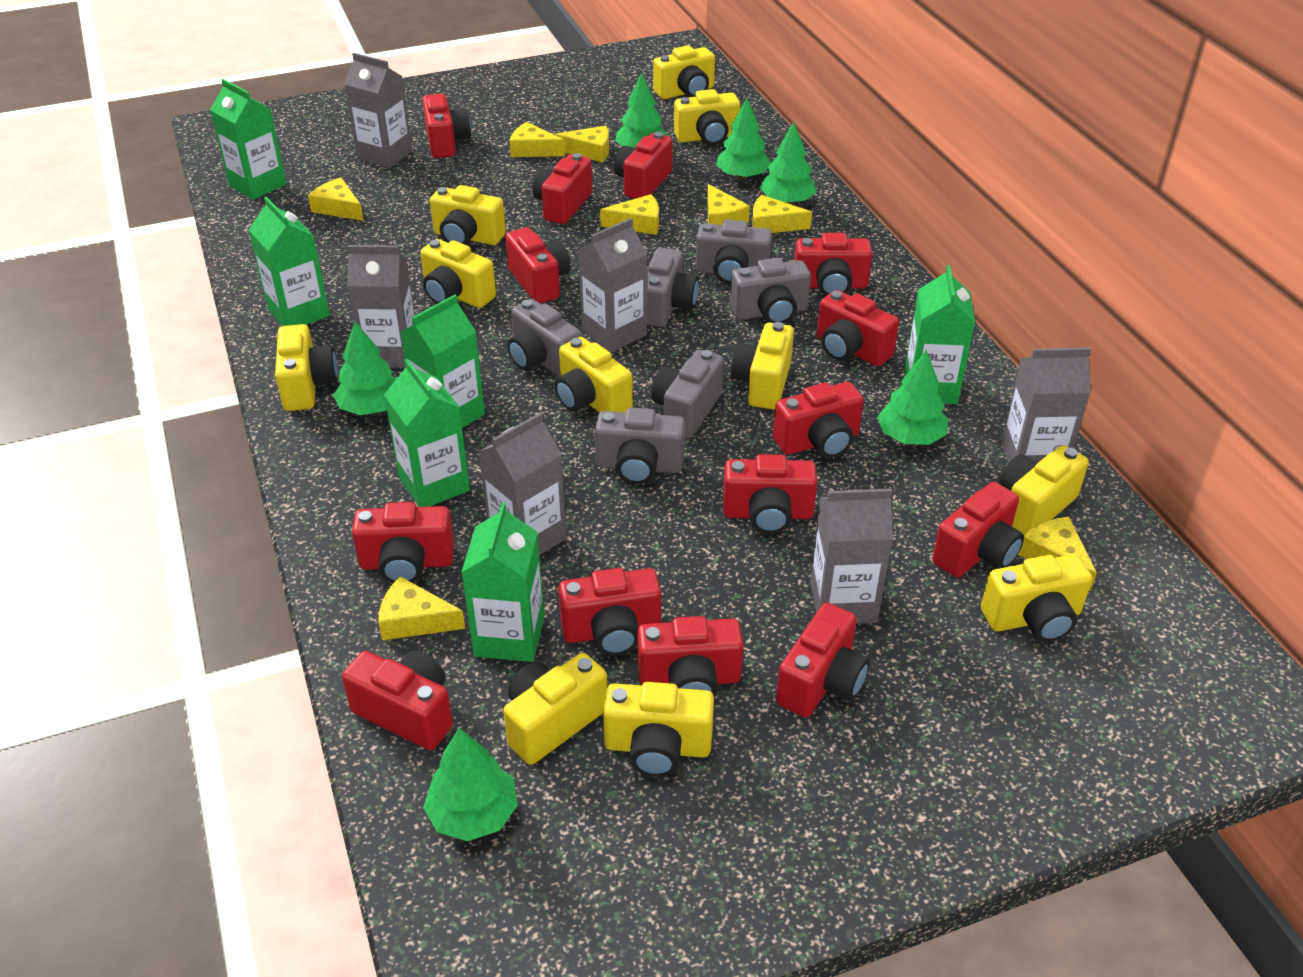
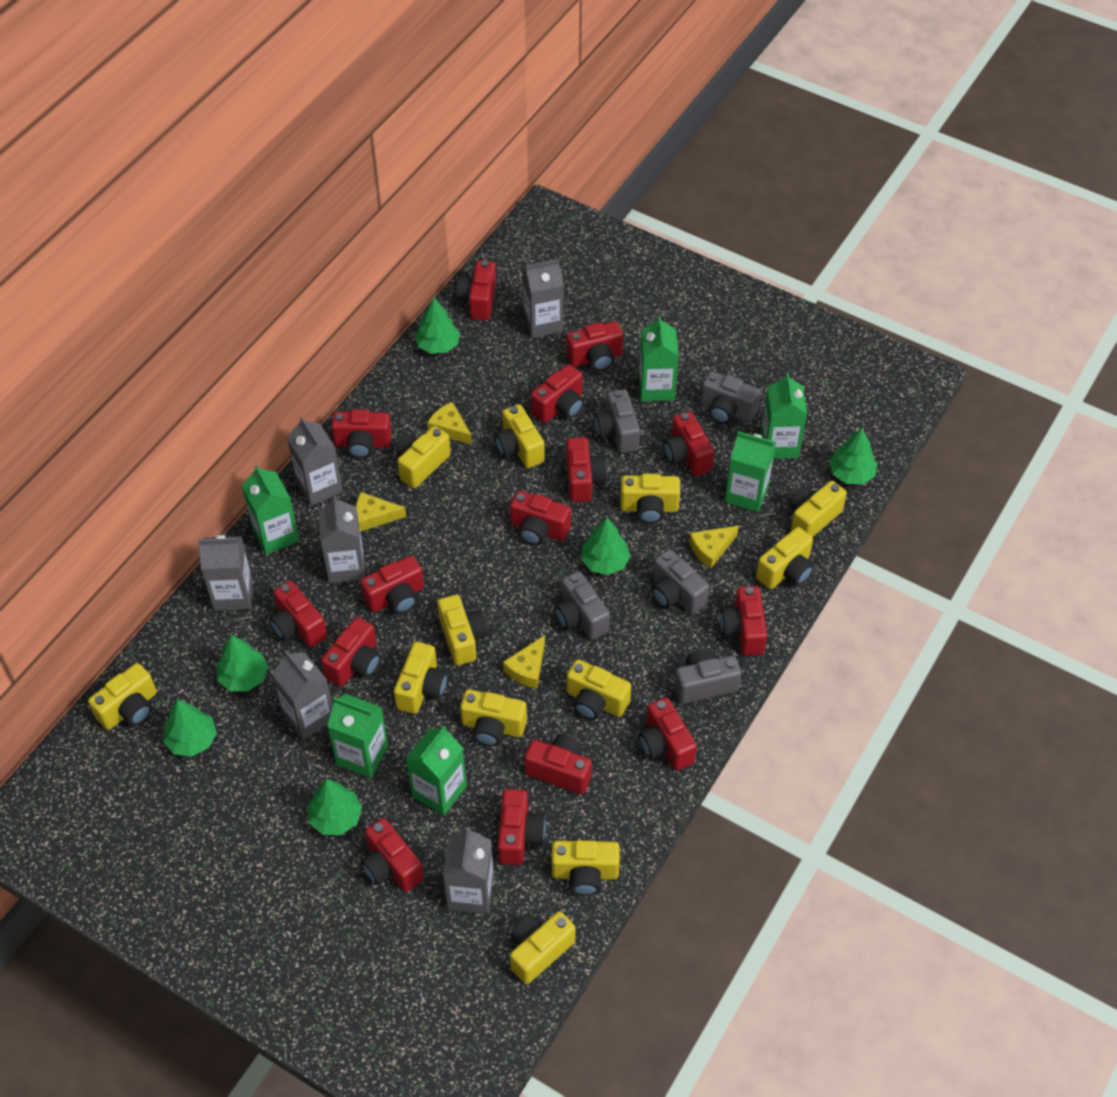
grey camera: 6 -> 5
red camera: 14 -> 15
yellow camera: 11 -> 12
yellow cheese: 8 -> 4

